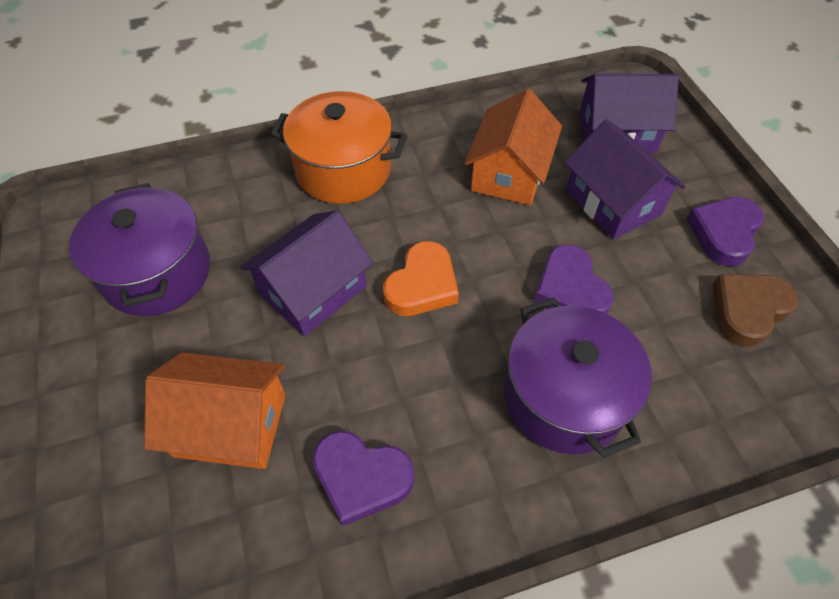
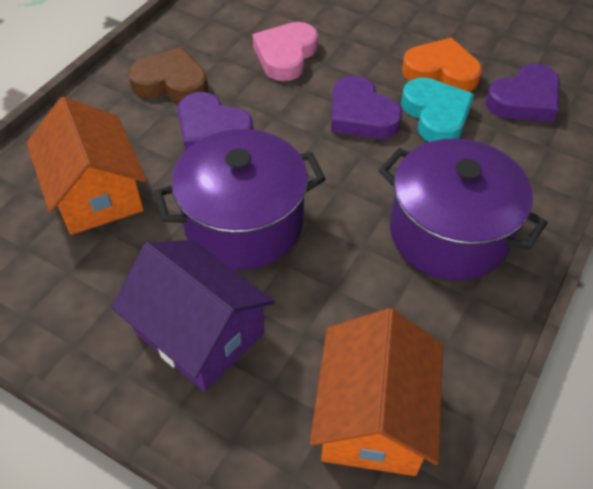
orange pot: 1 -> 0
pink heart: 0 -> 1
purple house: 3 -> 1
turquoise heart: 0 -> 1

